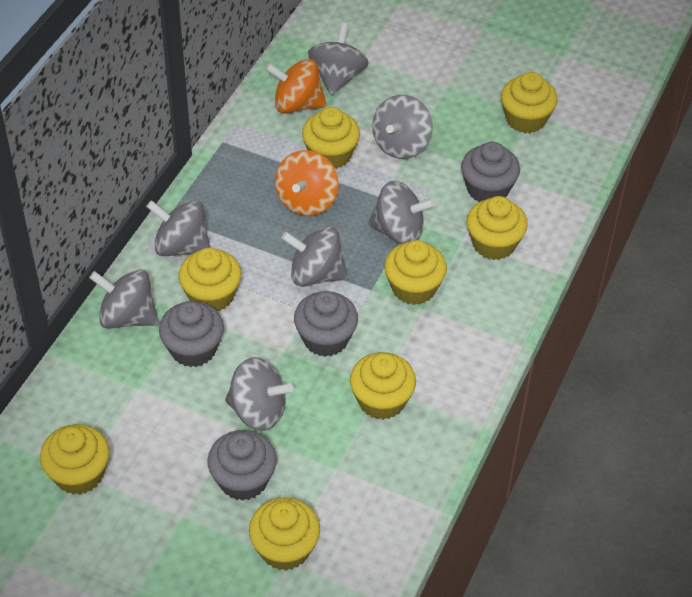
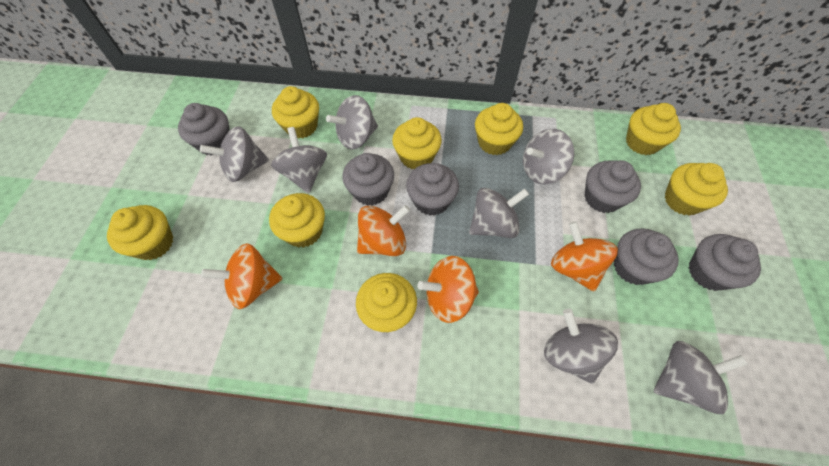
grey cupcake: 4 -> 6
orange spinning top: 2 -> 4

